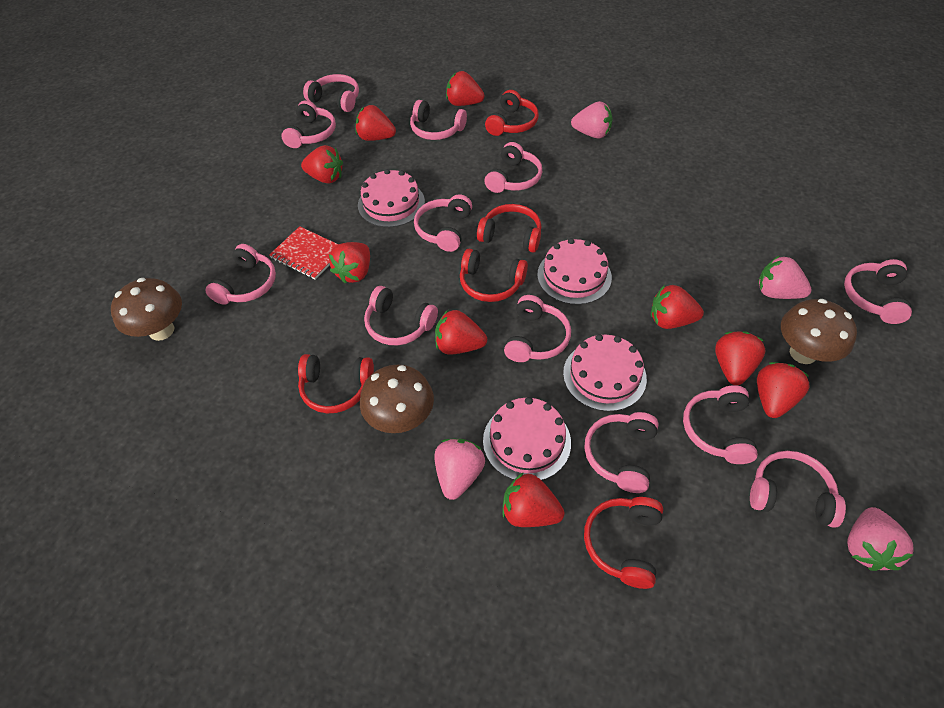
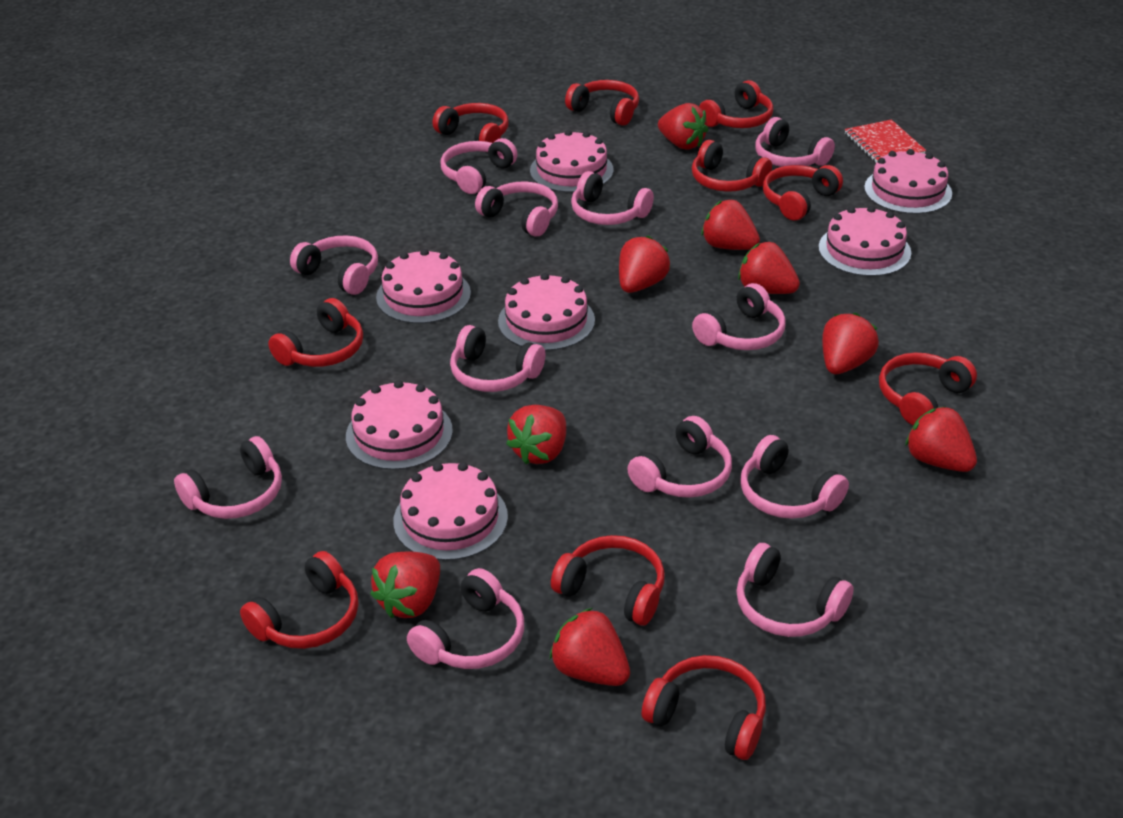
brown mushroom: 3 -> 0
pink cake: 4 -> 7
pink strawberry: 4 -> 0
red headphones: 5 -> 10

